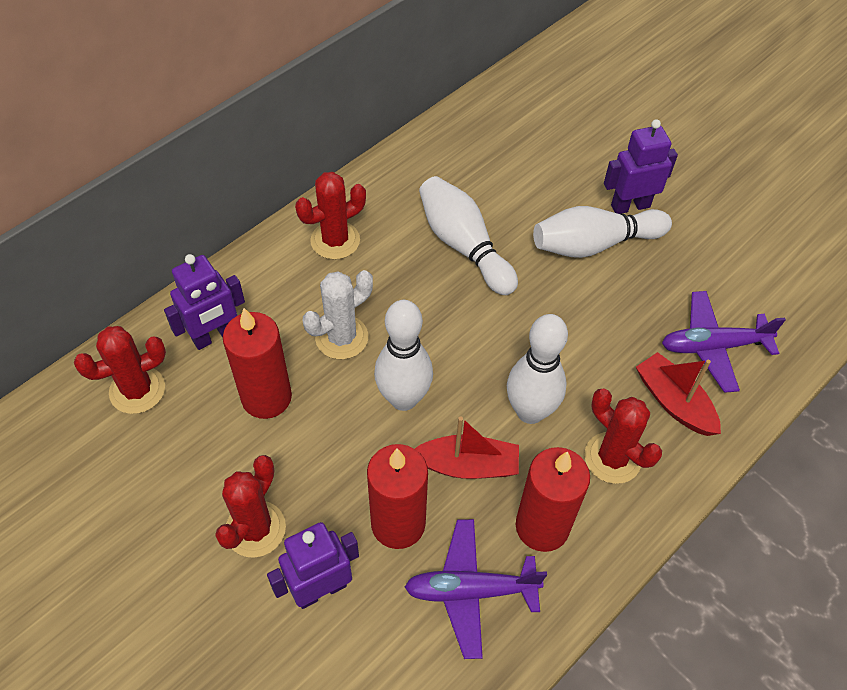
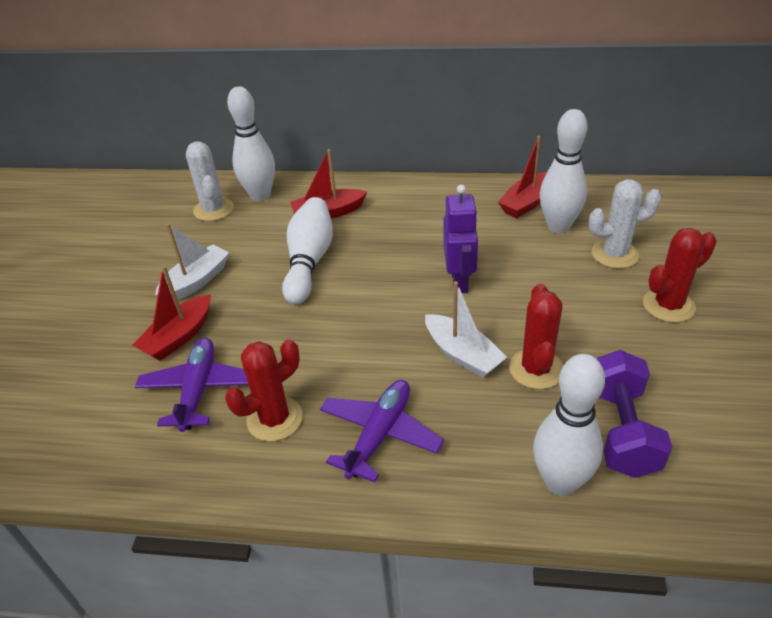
purple dumbbell: 0 -> 1
purple robot: 3 -> 1
red boat: 2 -> 3
red cactus: 4 -> 3
red candle: 3 -> 0
white boat: 0 -> 2
white cactus: 1 -> 2

